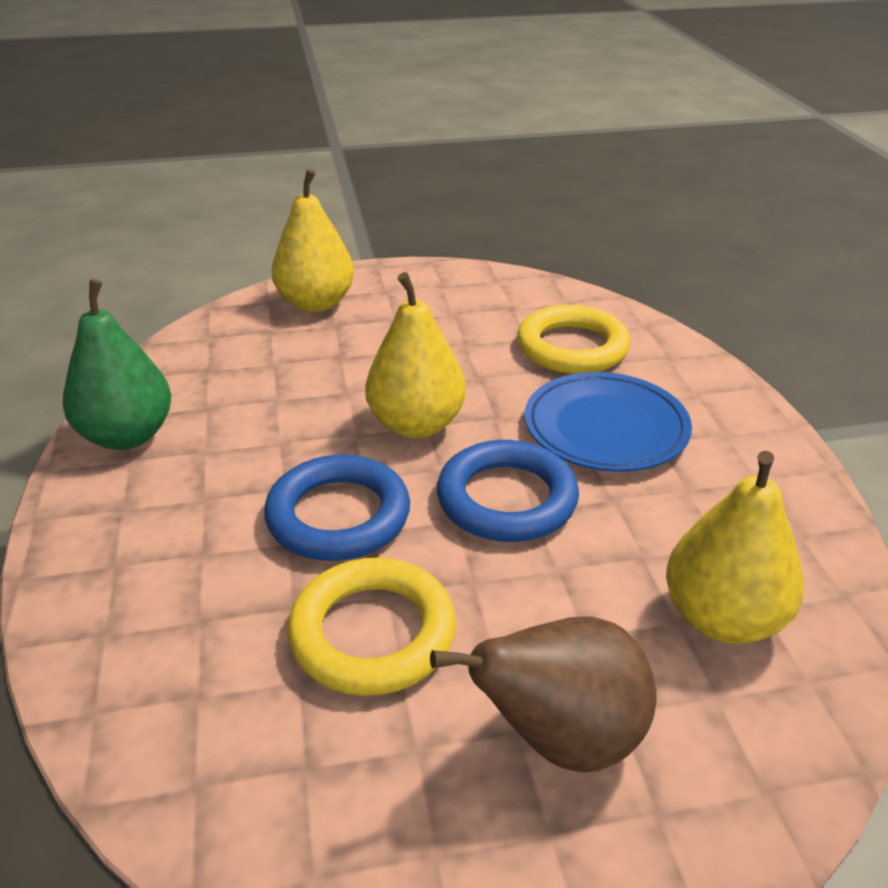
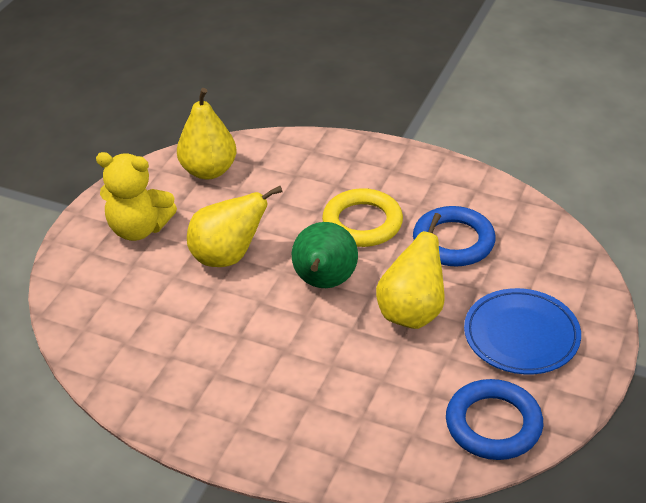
brown pear: 1 -> 0
yellow ring: 2 -> 1
yellow teddy bear: 0 -> 1

